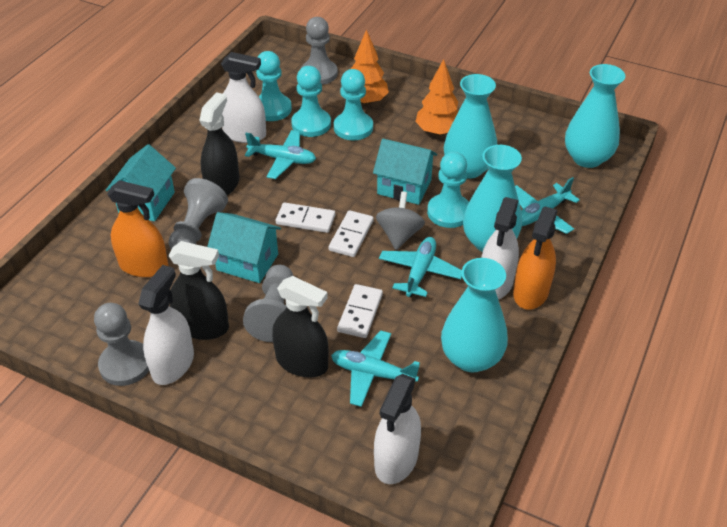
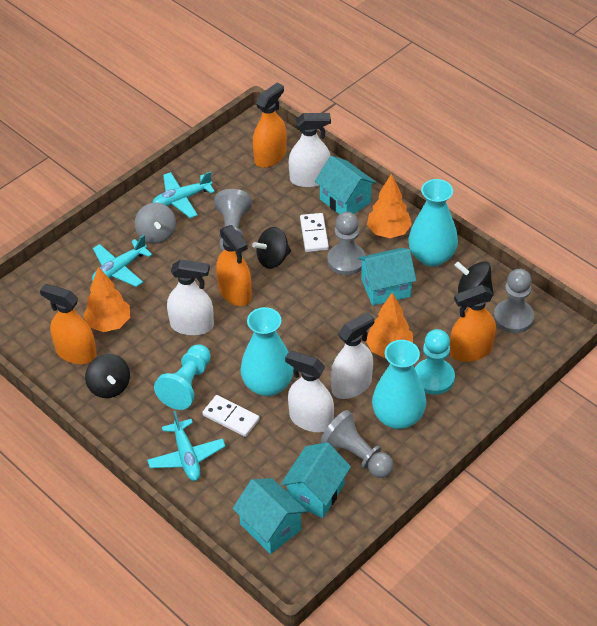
black spinning top: 0 -> 3
black spray bottle: 3 -> 0
orange spray bottle: 2 -> 4
orange tree: 2 -> 3
turquoise house: 3 -> 4
turquoise pawn: 4 -> 2
turquoise plane: 4 -> 3
turquoise vase: 4 -> 3
white domino: 3 -> 2

